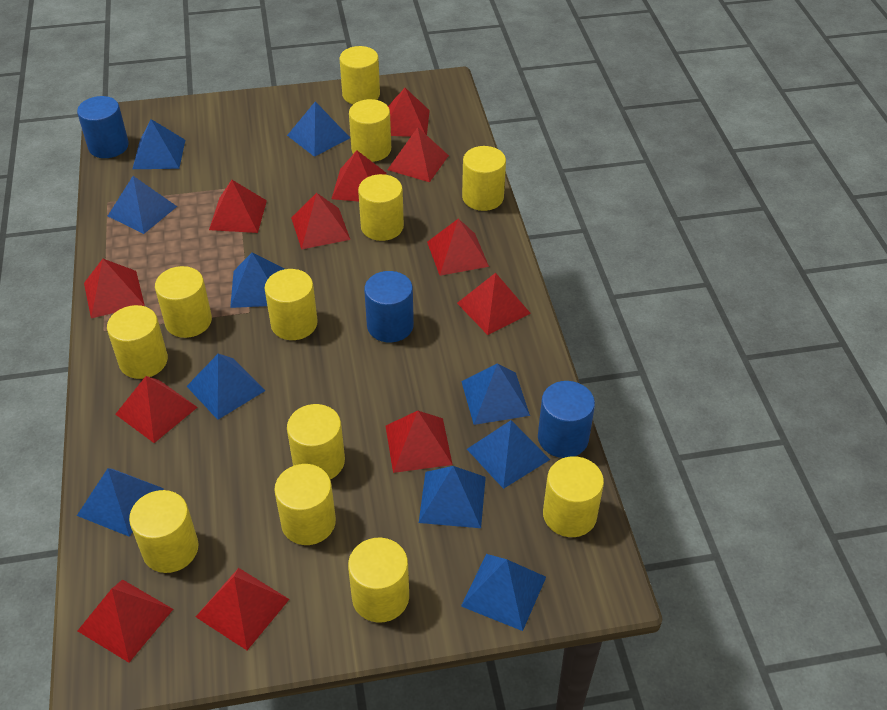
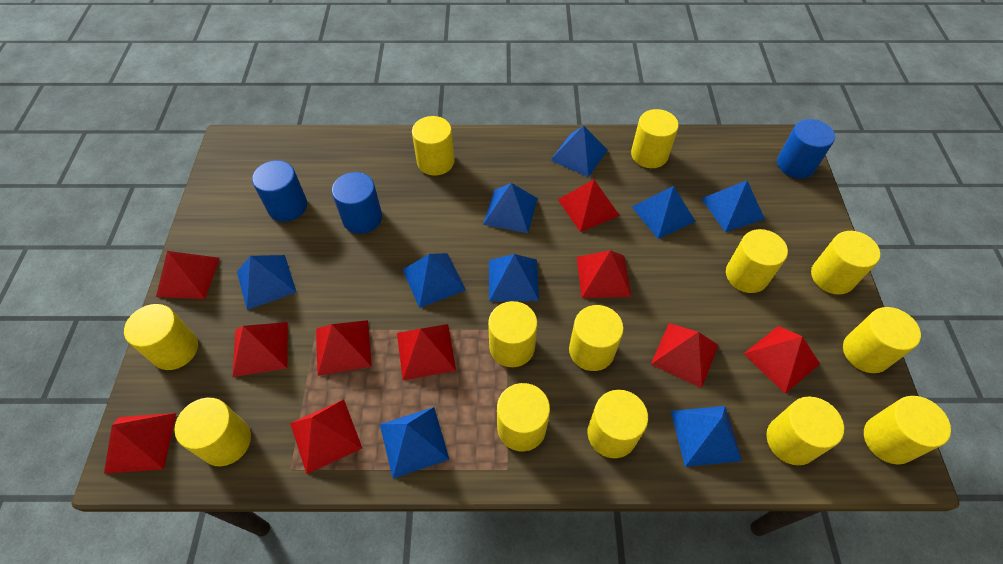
blue pyramid: 10 -> 9
red pyramid: 12 -> 10
yellow cylinder: 12 -> 13

